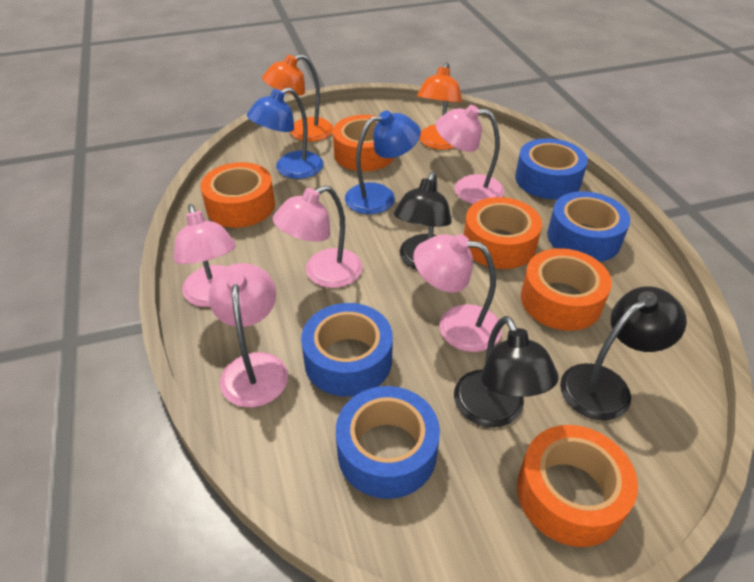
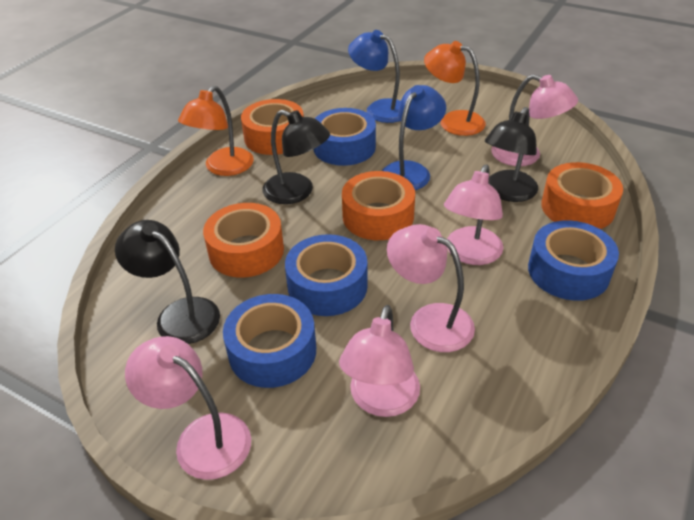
orange tape: 5 -> 4

